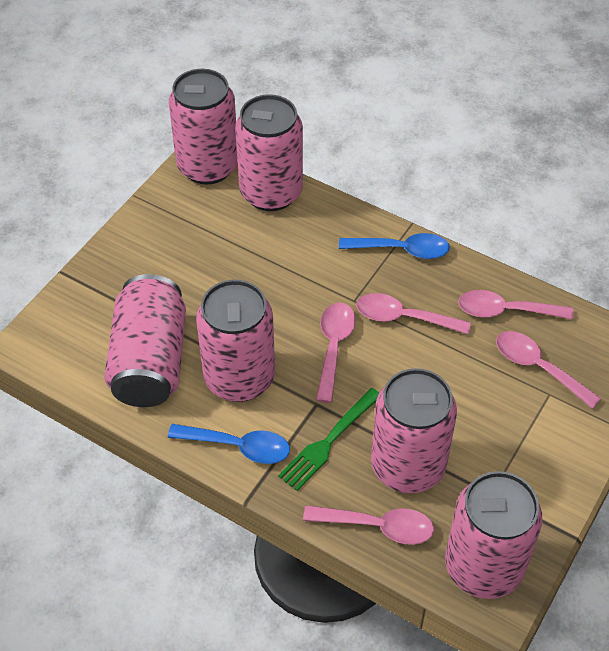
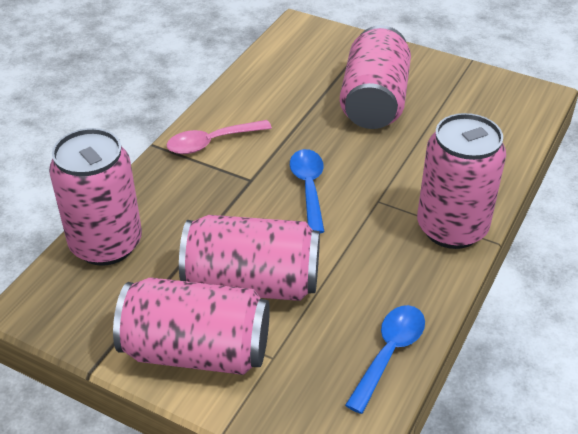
green fork: 1 -> 0
pink can: 6 -> 5
pink spoon: 5 -> 1

